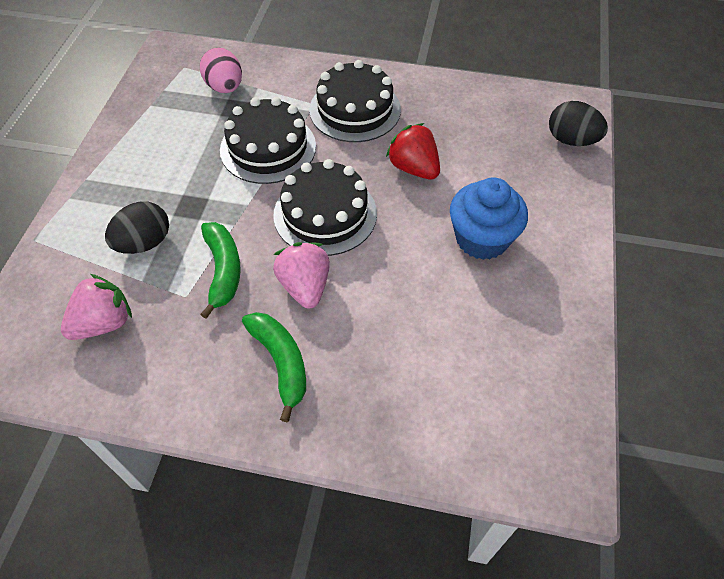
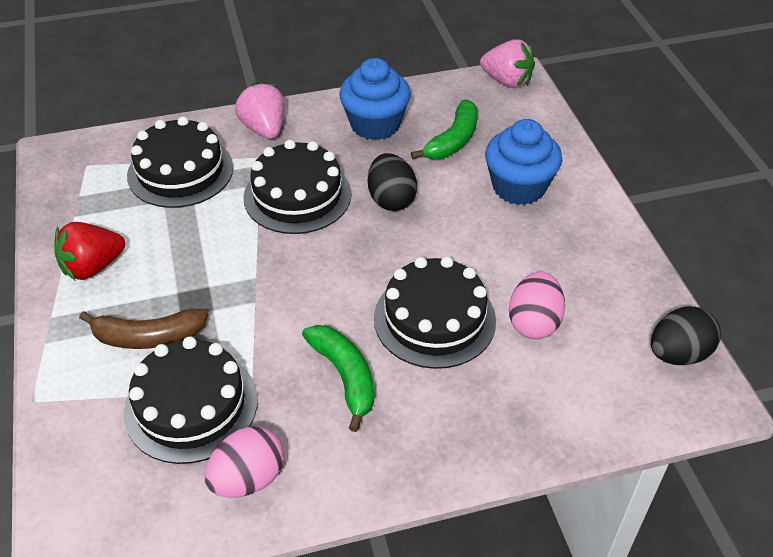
black cake: 3 -> 4
blue cupcake: 1 -> 2
brown banana: 0 -> 1
pink egg: 1 -> 2

